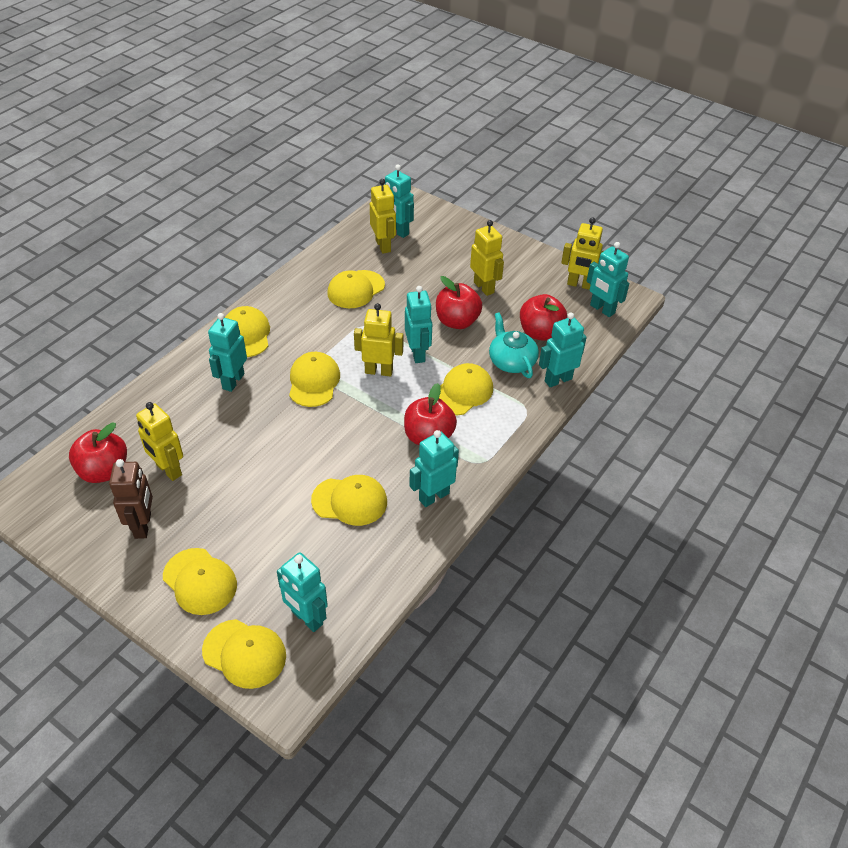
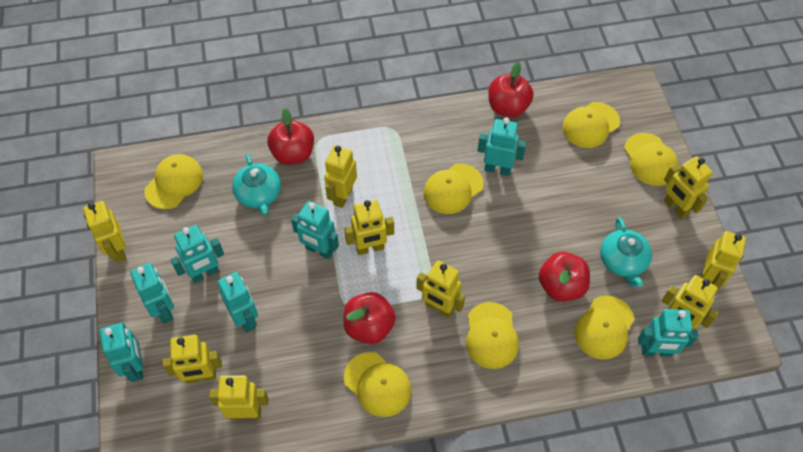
brown robot: 1 -> 0
turquoise teapot: 1 -> 2
yellow robot: 5 -> 9

